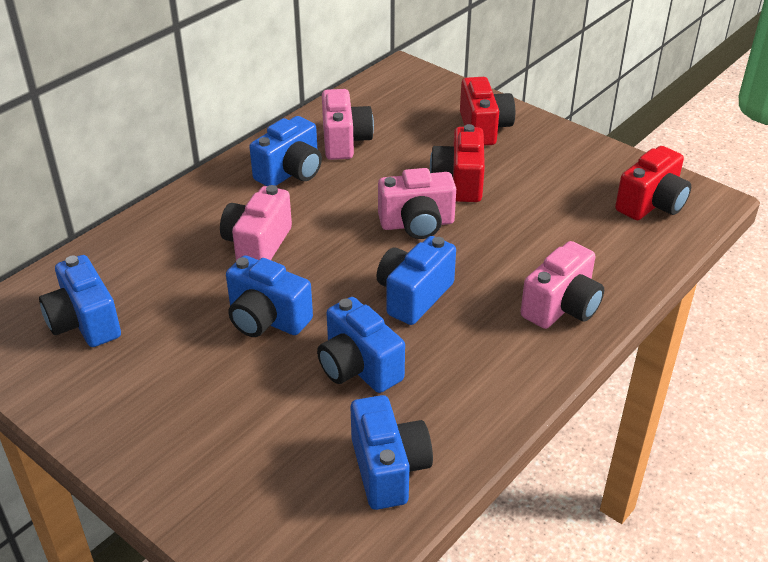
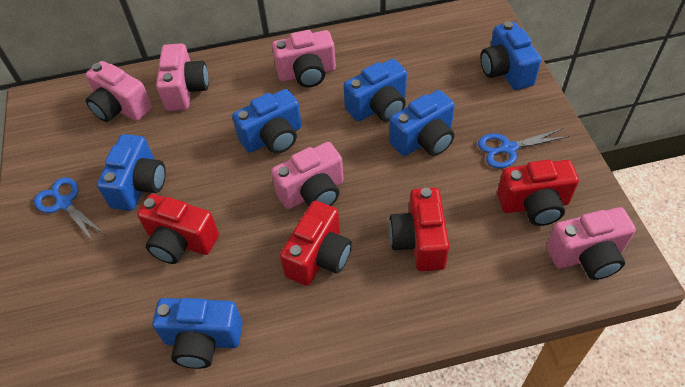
blue scissors: 0 -> 2
pink camera: 4 -> 5
red camera: 3 -> 4

